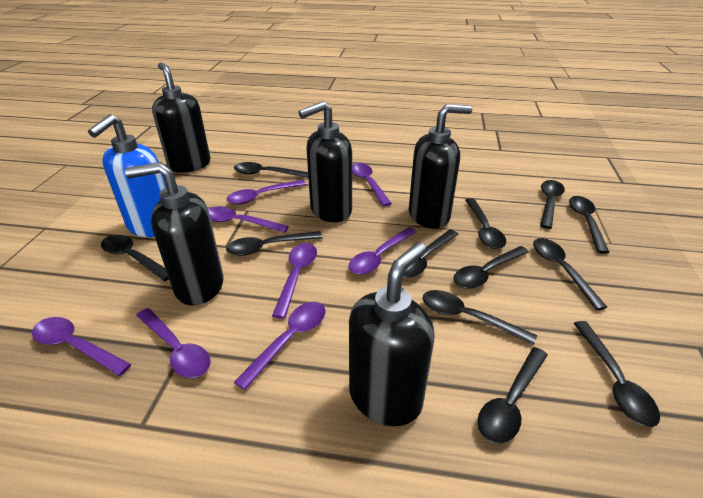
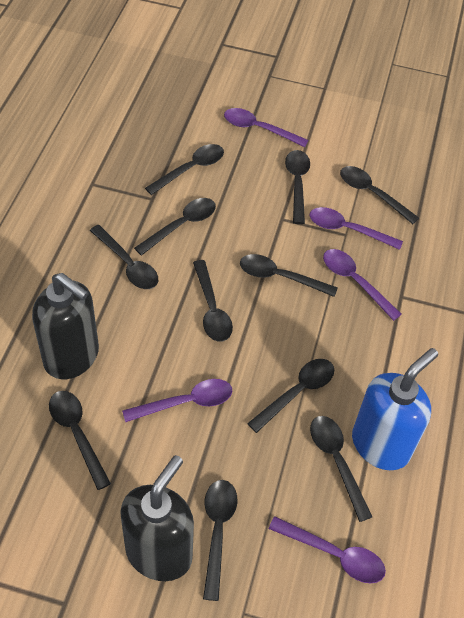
black soap dispenser: 5 -> 2
black spoon: 12 -> 11
purple spoon: 8 -> 5

